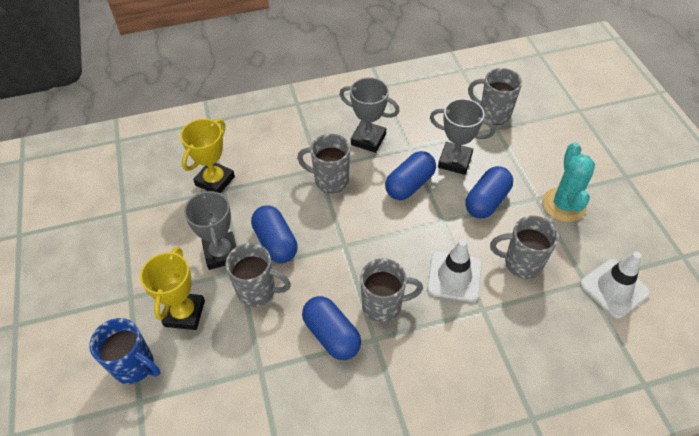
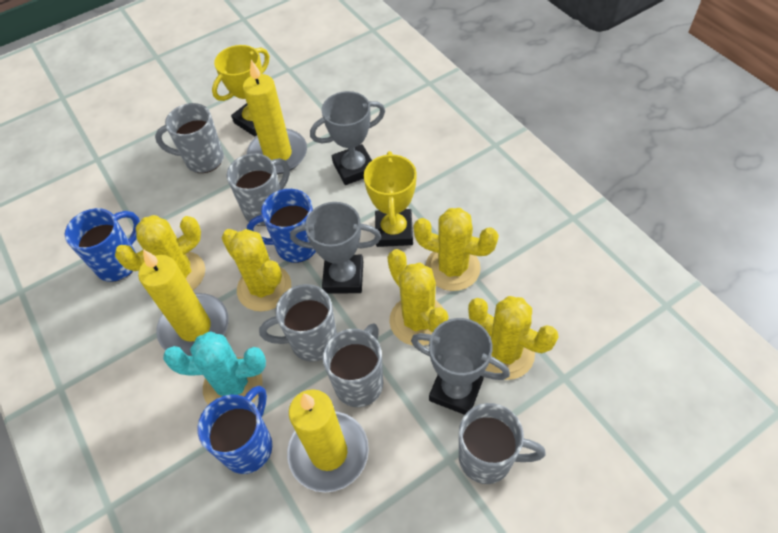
blue capsule: 4 -> 0
blue mug: 1 -> 3
white traffic cone: 2 -> 0
yellow cactus: 0 -> 5
yellow candle: 0 -> 3

